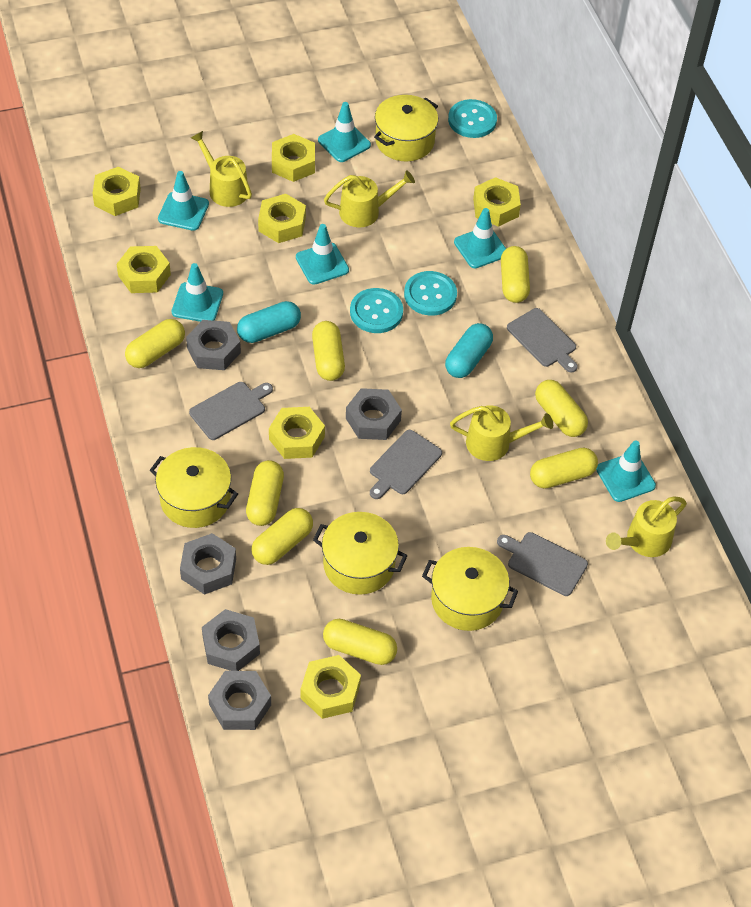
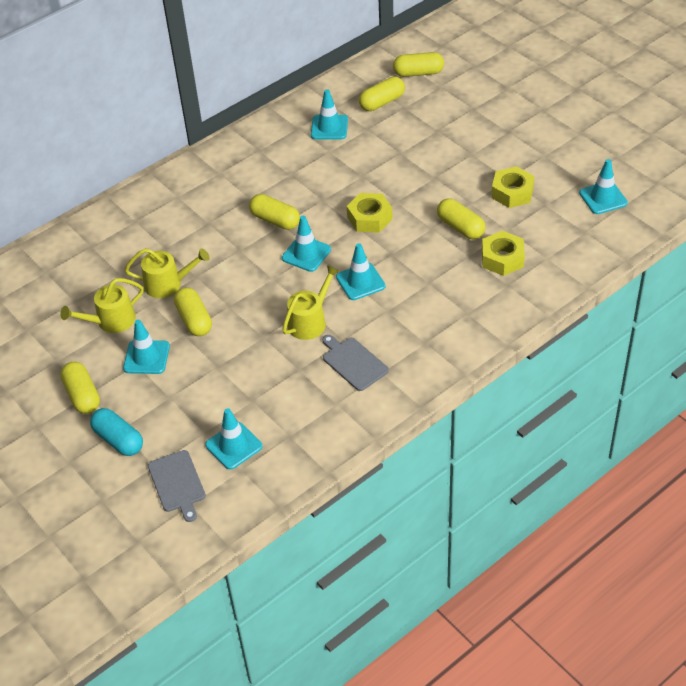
grey cutting board: 4 -> 2
grey nut: 5 -> 0
turquoise button: 3 -> 0
turquoise capsule: 2 -> 1
yellow capsule: 8 -> 6
yellow nut: 7 -> 3
yellow pot: 4 -> 0
yellow watering can: 4 -> 3

